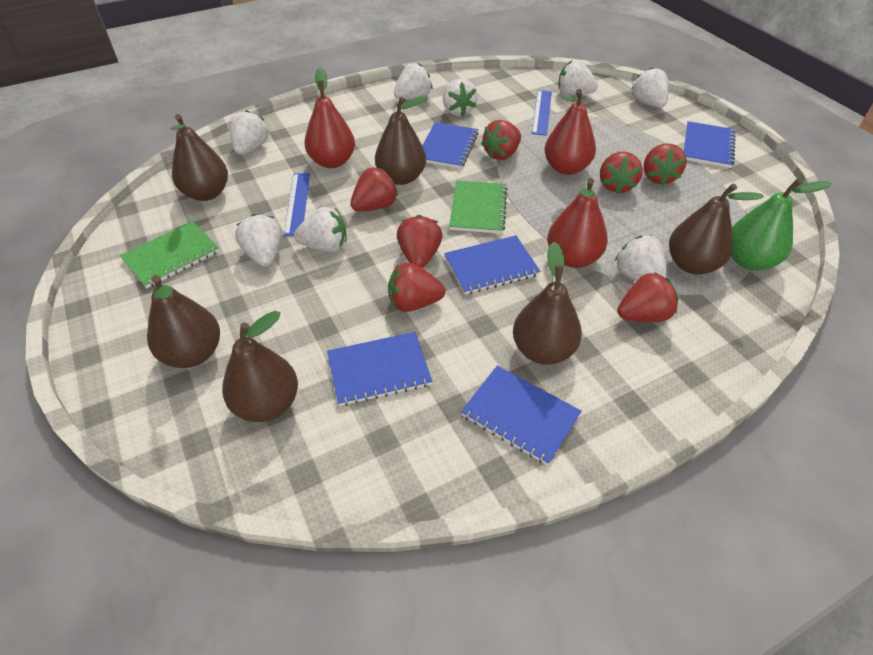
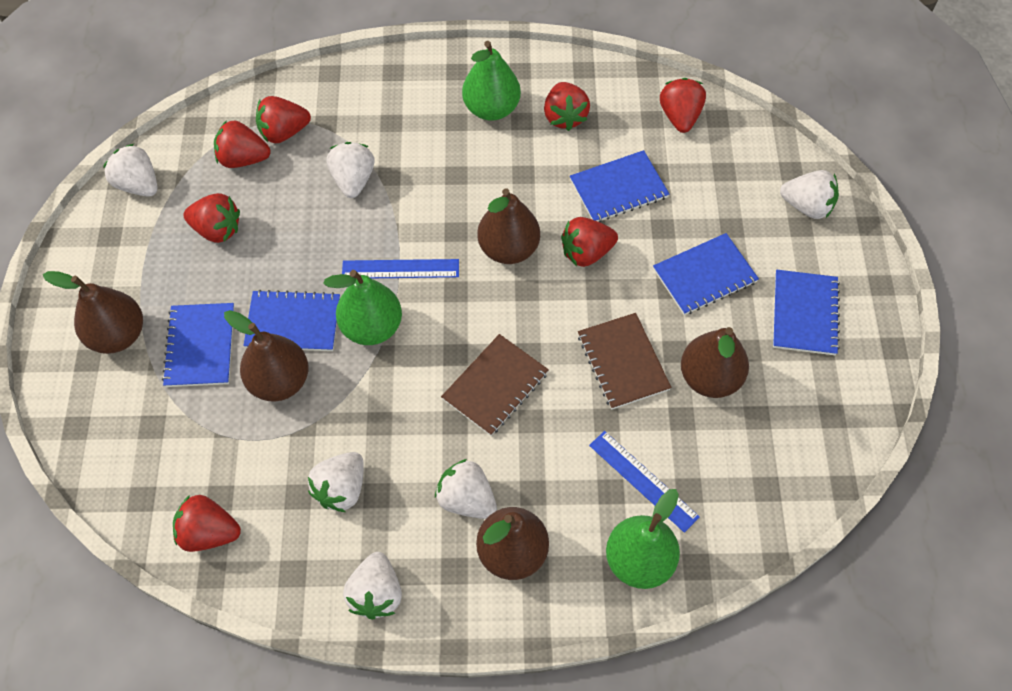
brown notebook: 0 -> 2
brown pear: 6 -> 5
green notebook: 2 -> 0
green pear: 1 -> 3
red pear: 3 -> 0
white strawberry: 8 -> 6

